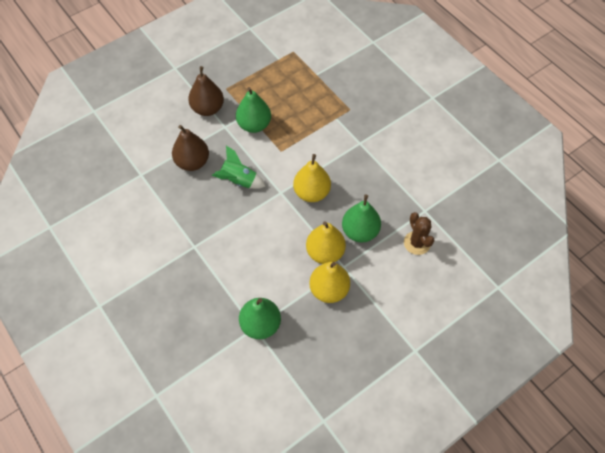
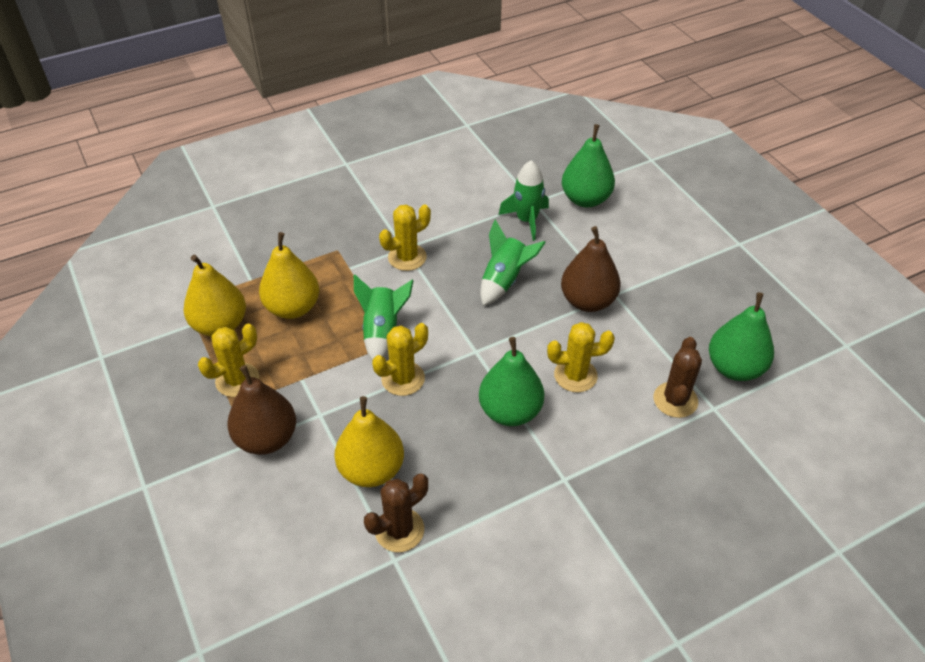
brown cactus: 1 -> 2
green rocket: 1 -> 3
yellow cactus: 0 -> 4

